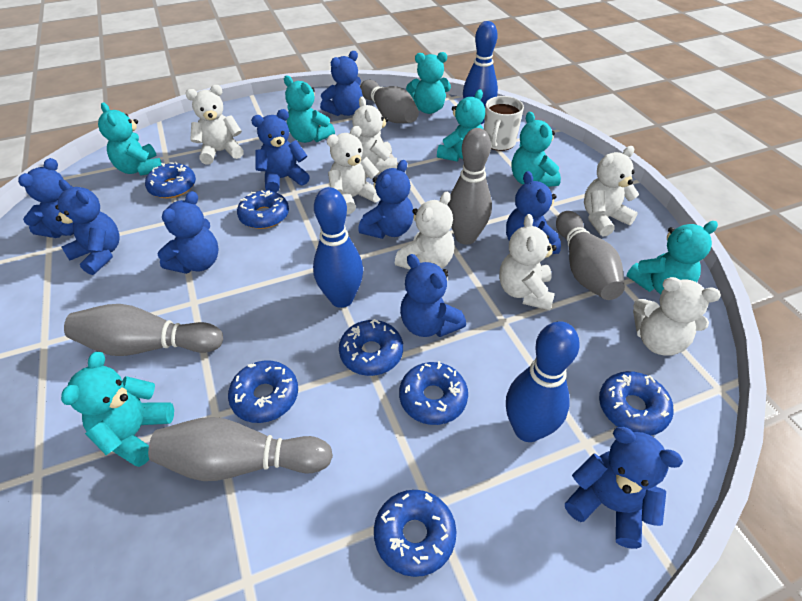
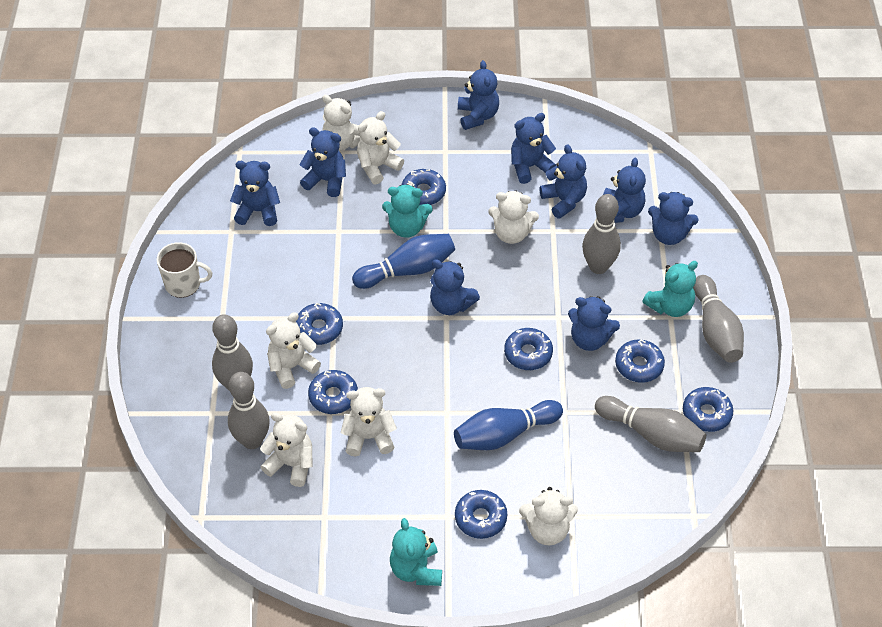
blue bowling pin: 3 -> 2
turquoise teddy bear: 7 -> 3

